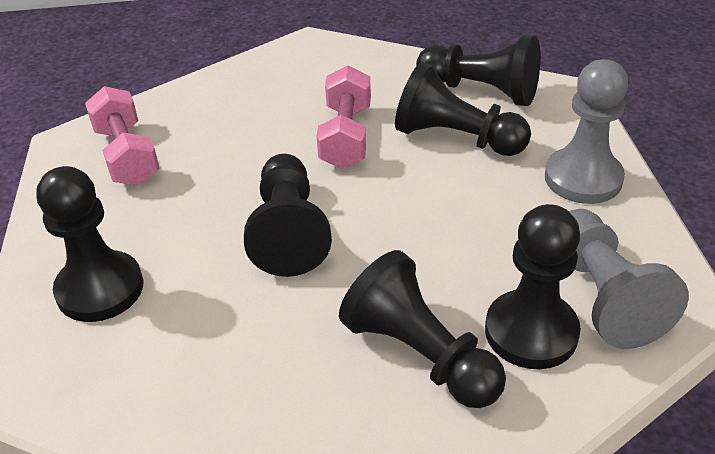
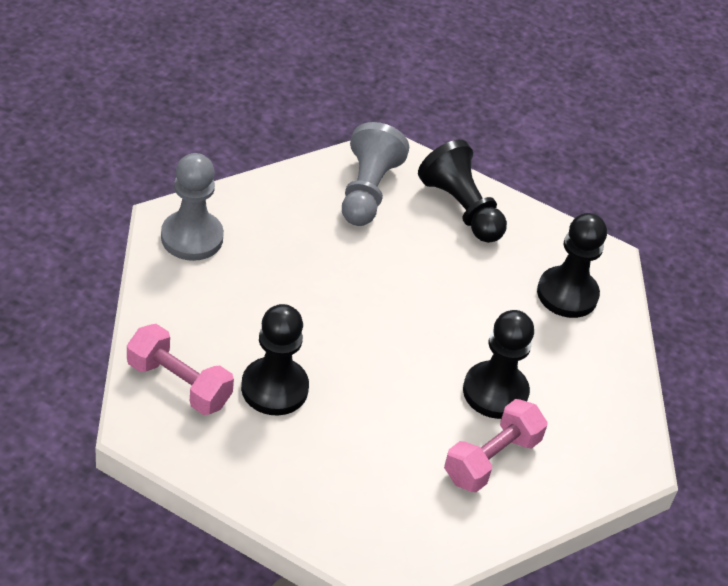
black pawn: 6 -> 4

